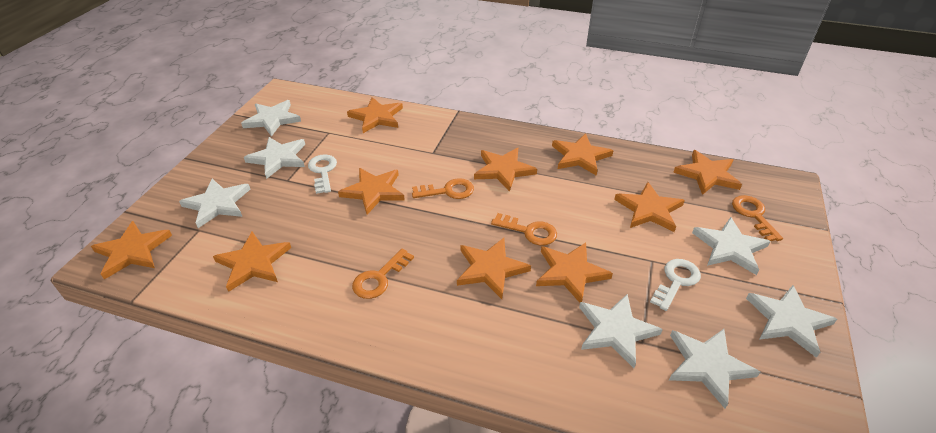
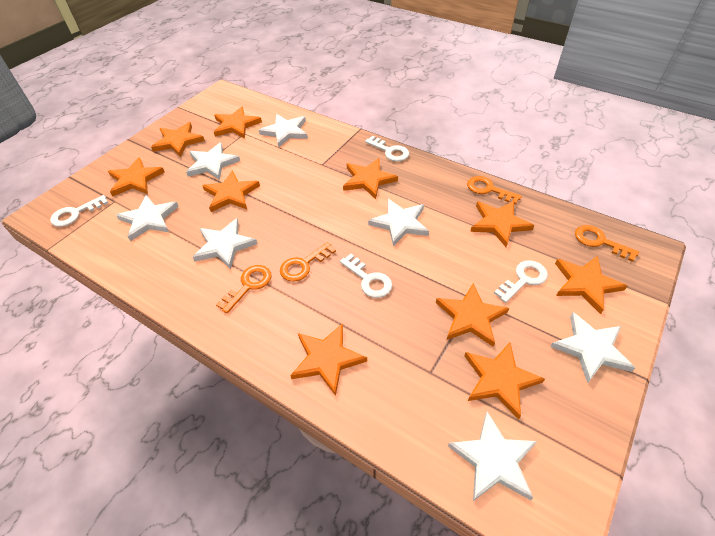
white key: 2 -> 4

